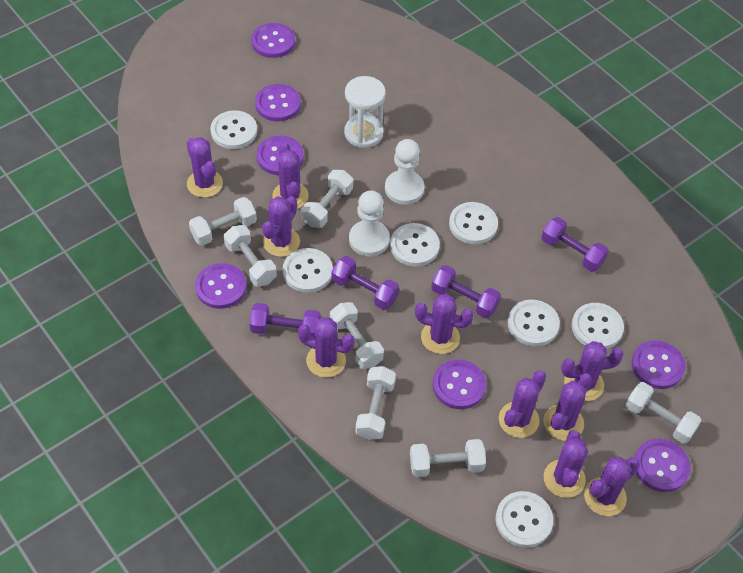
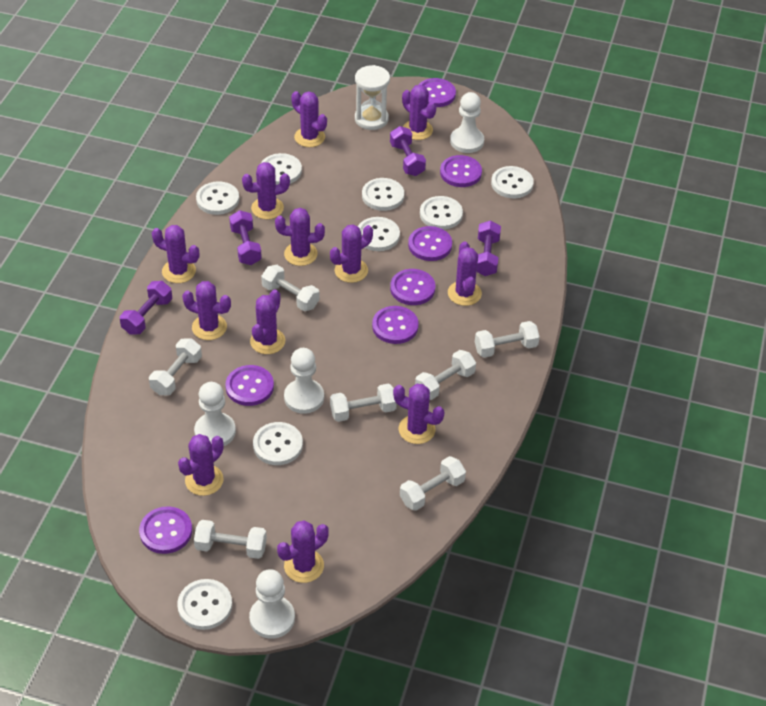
purple cactus: 10 -> 12
white button: 7 -> 8
white pawn: 2 -> 4

